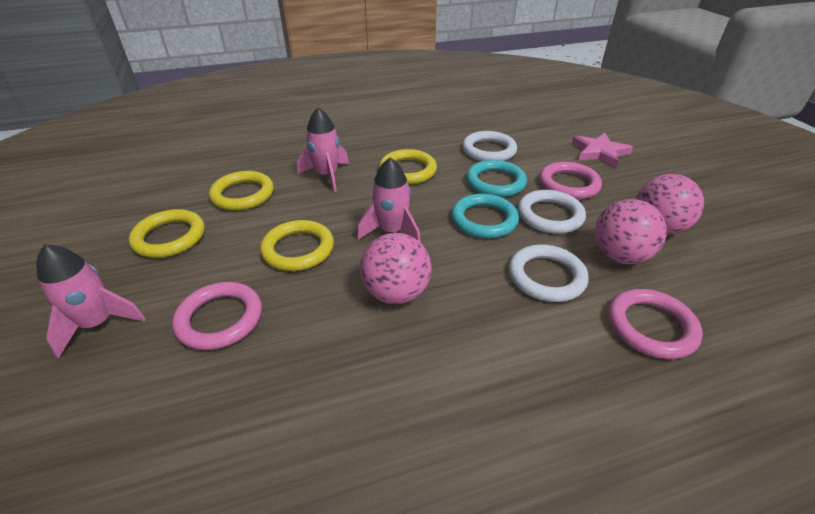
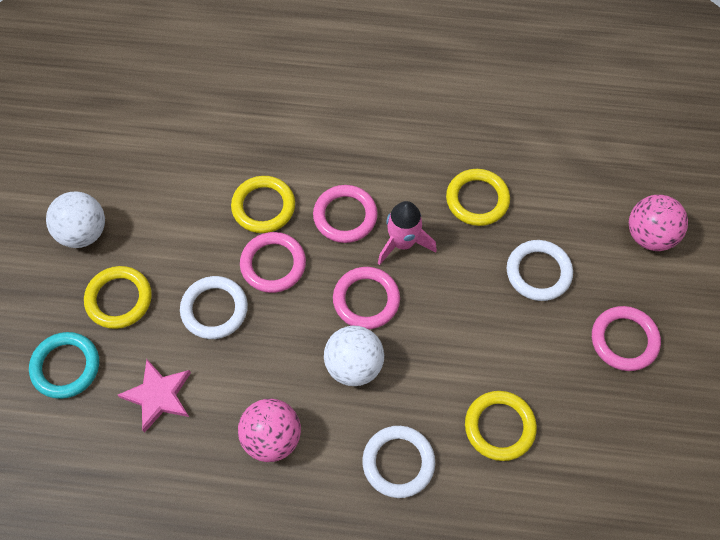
pink ball: 3 -> 2
pink ring: 3 -> 4
pink rocket: 3 -> 1
turquoise ring: 2 -> 1
white ball: 0 -> 2

